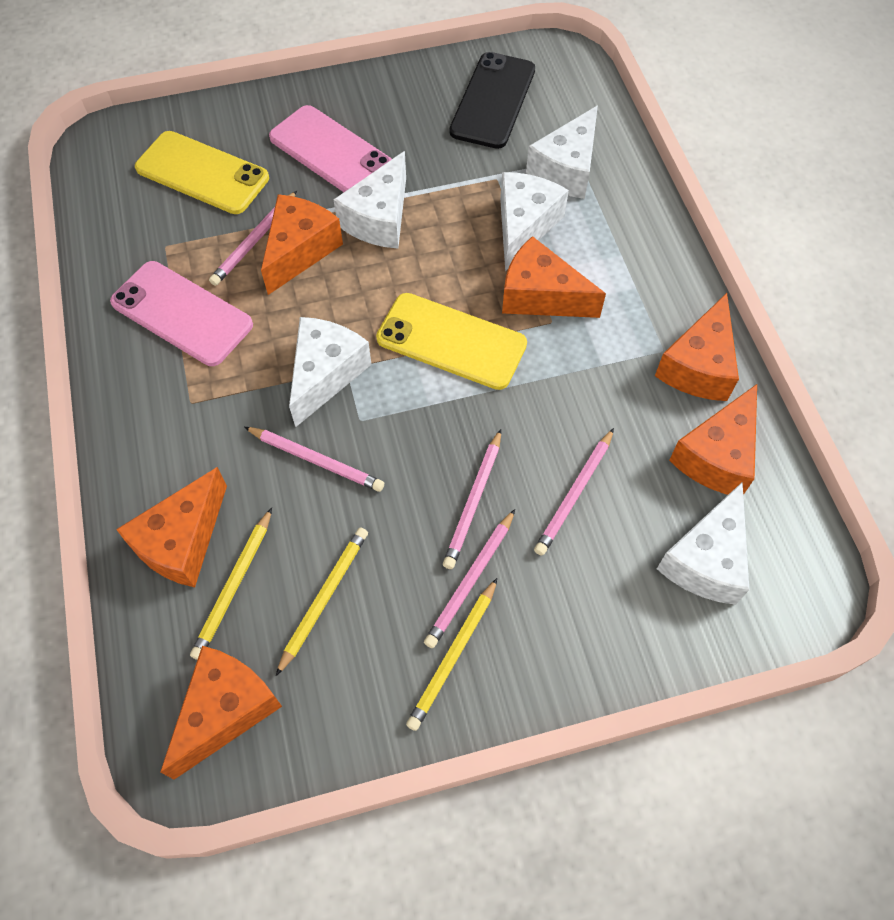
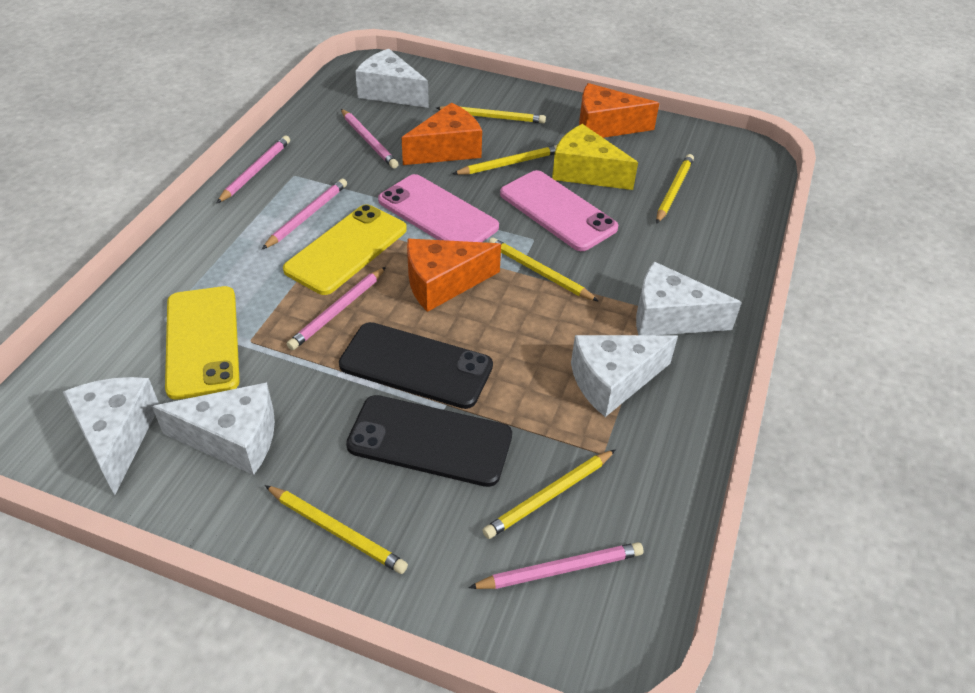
black phone: 1 -> 2
orange cheese: 6 -> 3
yellow cheese: 0 -> 1
yellow pencil: 3 -> 6

